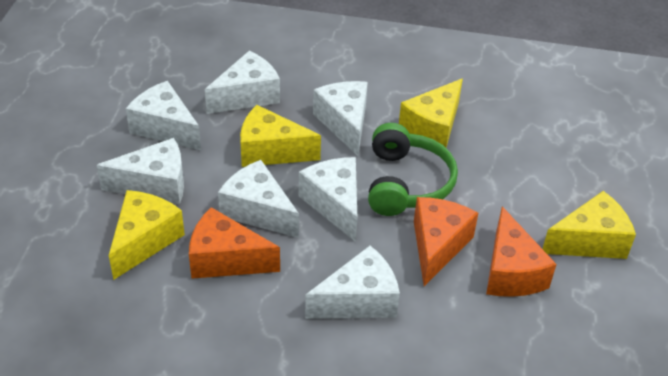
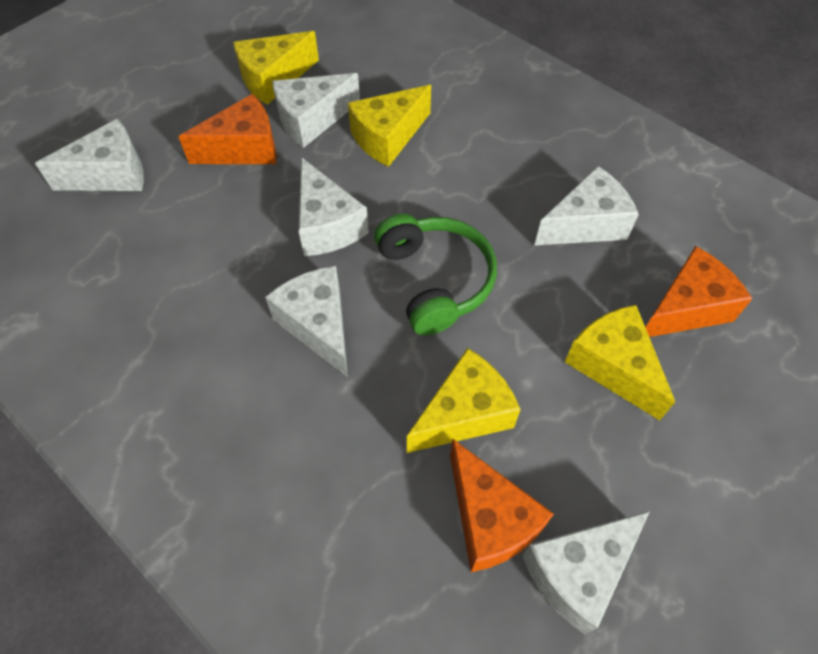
white cheese: 7 -> 6

